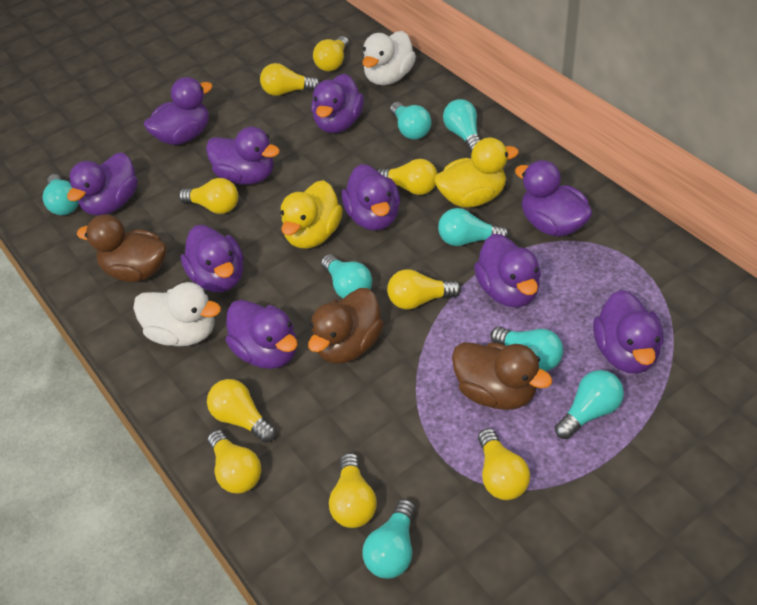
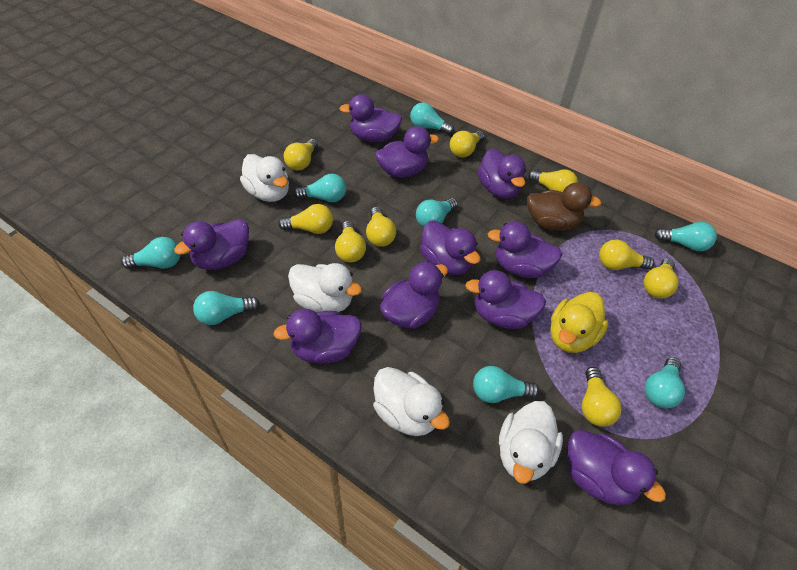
brown duck: 3 -> 1
white duck: 2 -> 4
yellow duck: 2 -> 1

